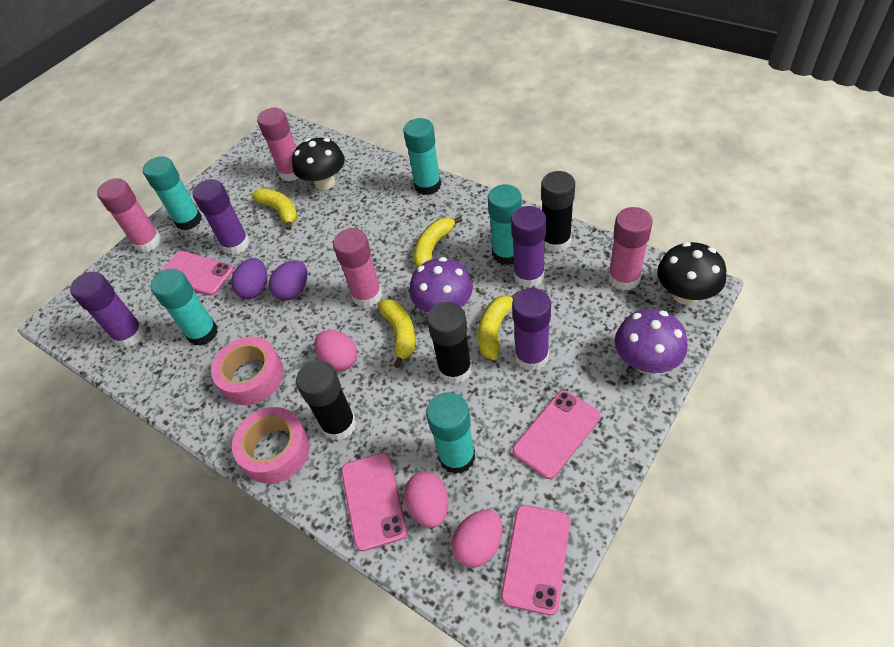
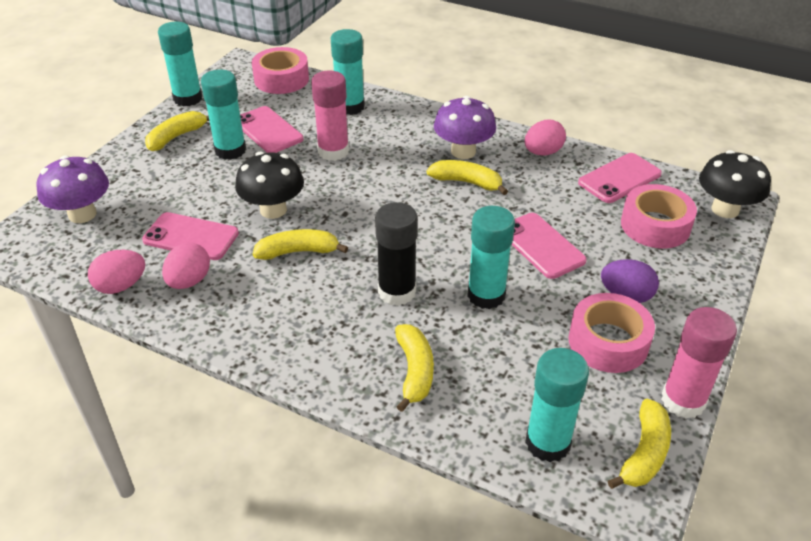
black glue stick: 3 -> 1
pink glue stick: 4 -> 2
pink tape: 2 -> 3
purple egg: 2 -> 1
purple glue stick: 4 -> 0
yellow banana: 4 -> 5

